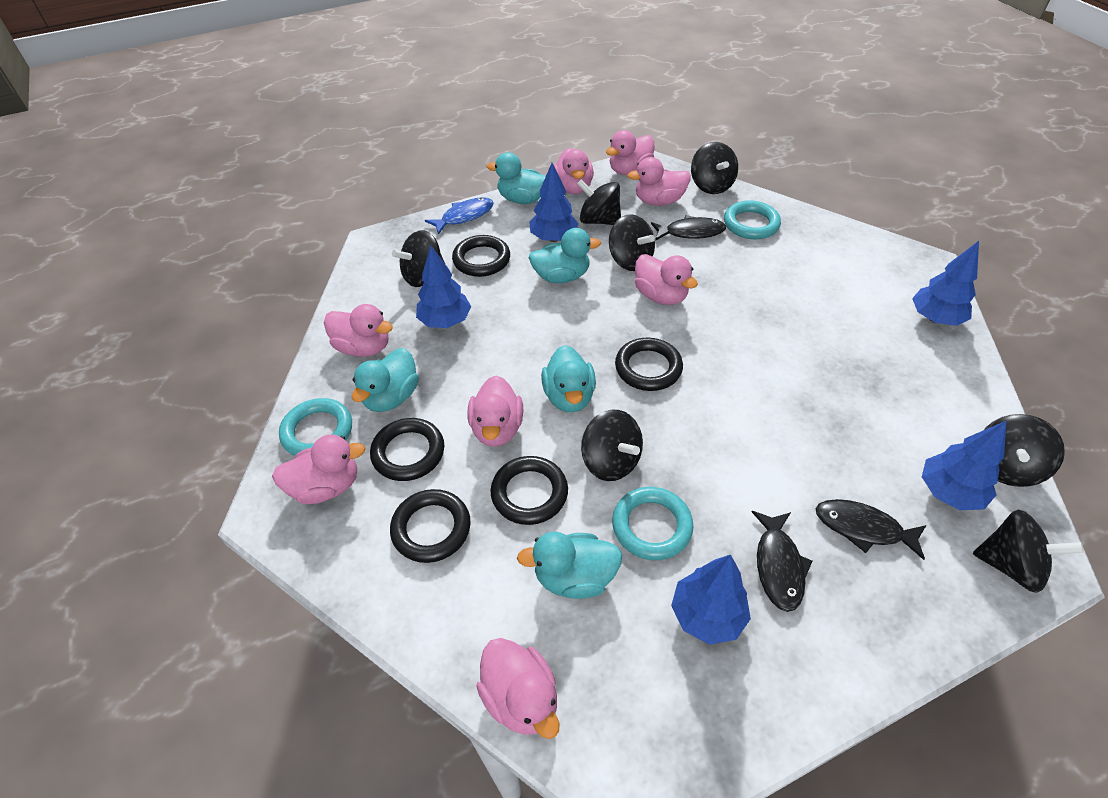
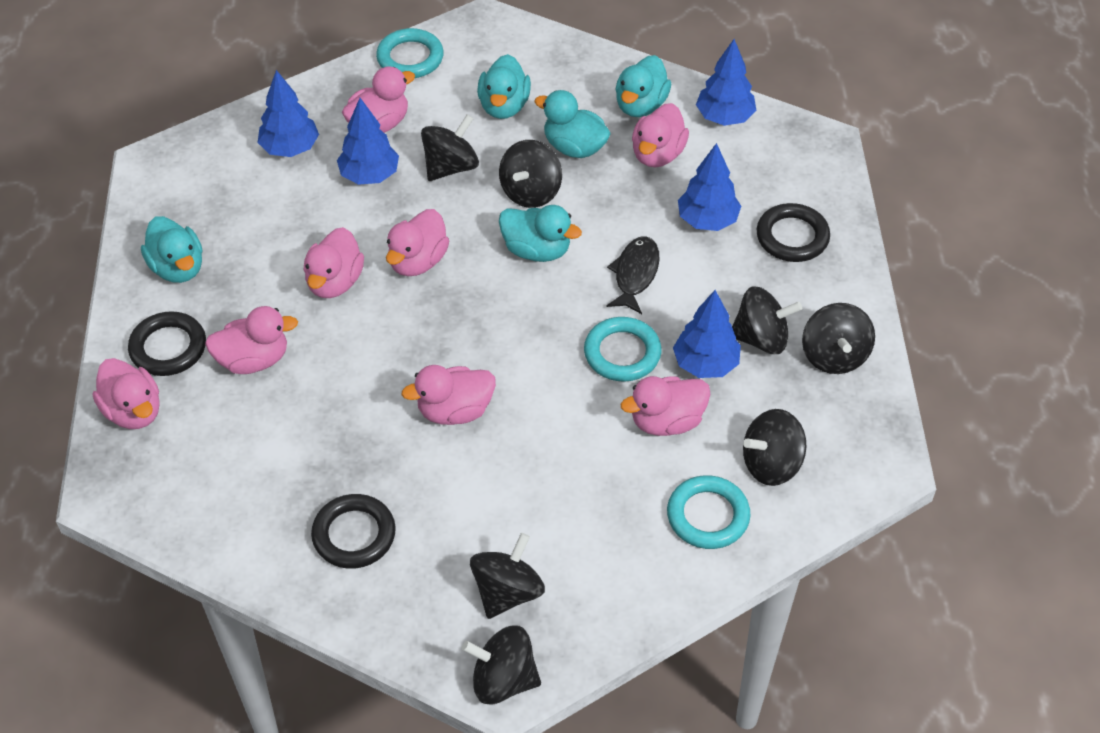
black fish: 3 -> 1
black ring: 5 -> 3
blue fish: 1 -> 0

